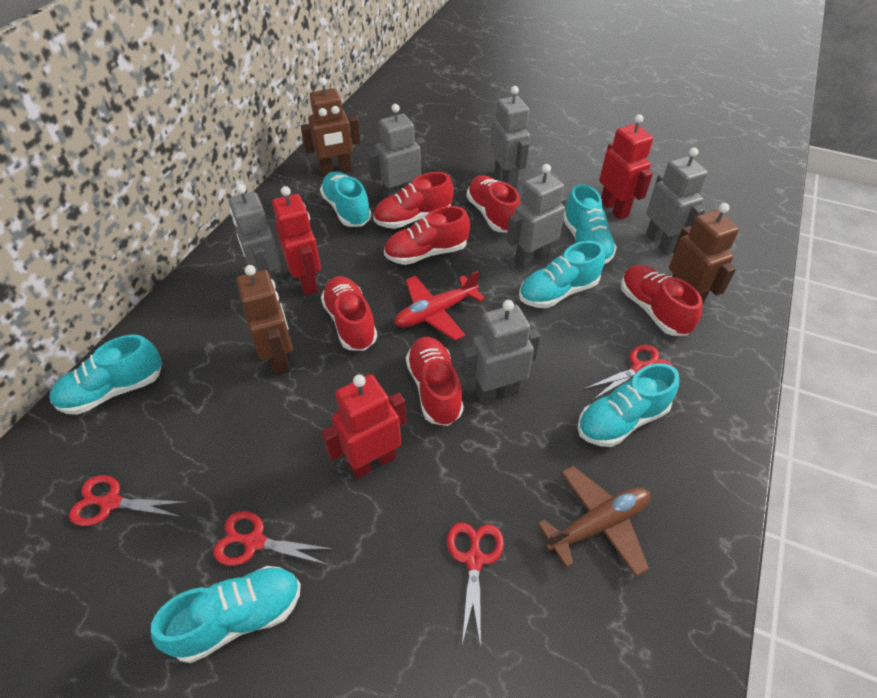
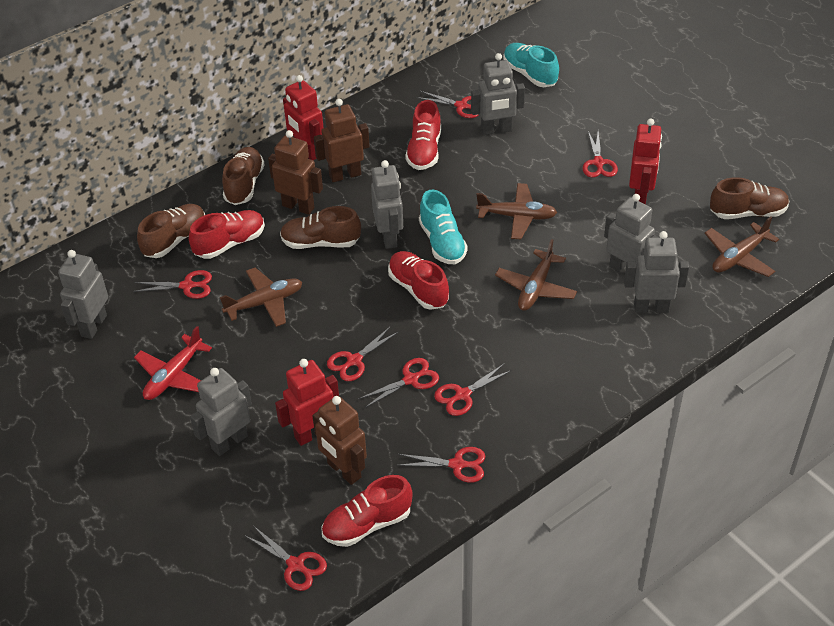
brown plane: 1 -> 4
brown shoe: 0 -> 4
red scissors: 4 -> 8
red shoe: 6 -> 4
turquoise shoe: 6 -> 2

